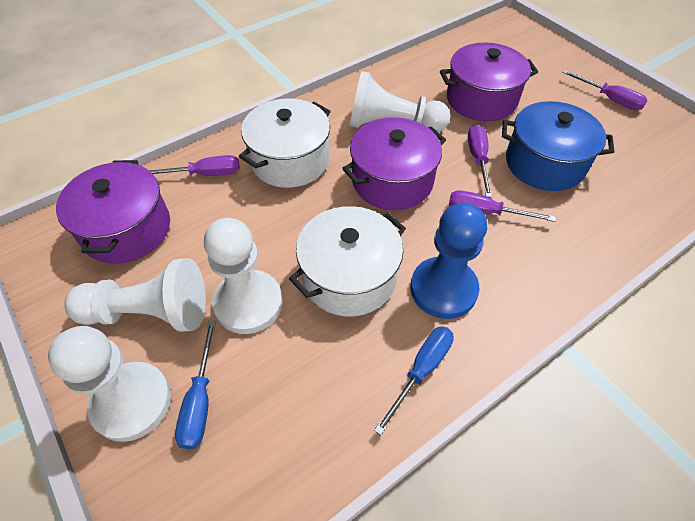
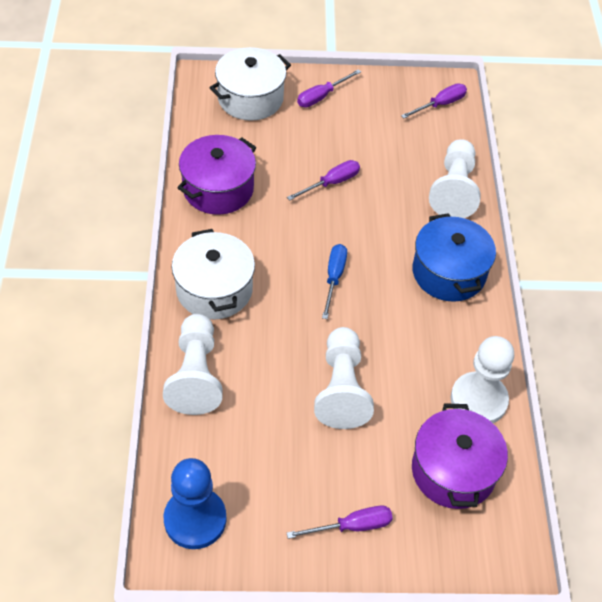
blue screwdriver: 2 -> 1
purple pot: 3 -> 2

